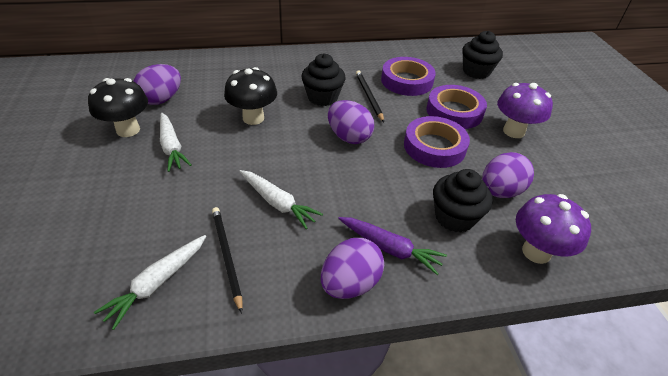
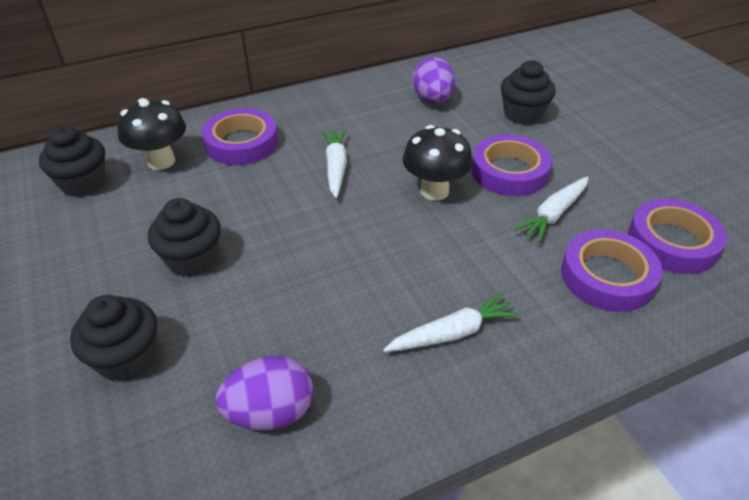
black cupcake: 3 -> 4
black pencil: 2 -> 0
purple carrot: 1 -> 0
purple egg: 4 -> 2
purple mushroom: 2 -> 0
purple tape: 3 -> 4

